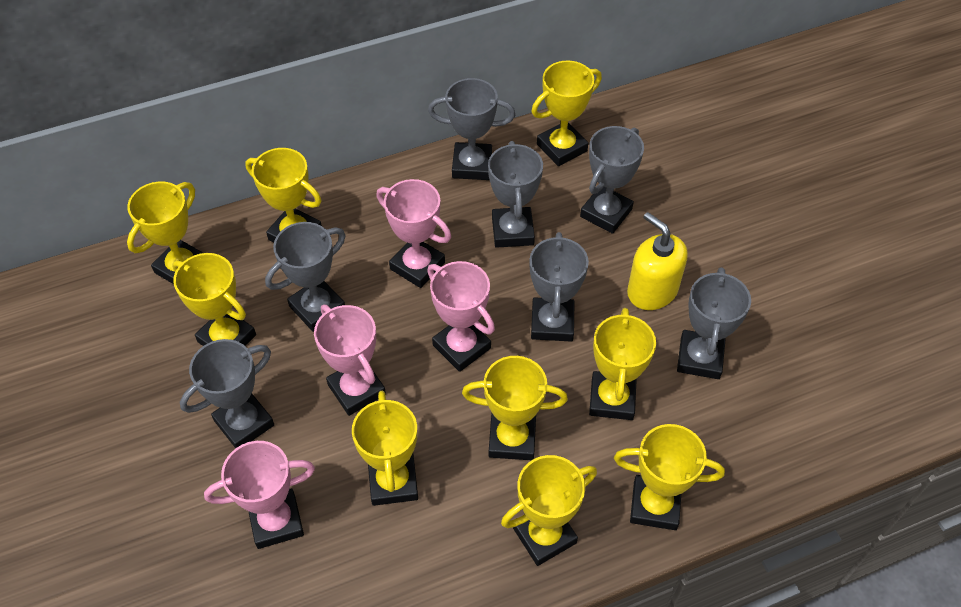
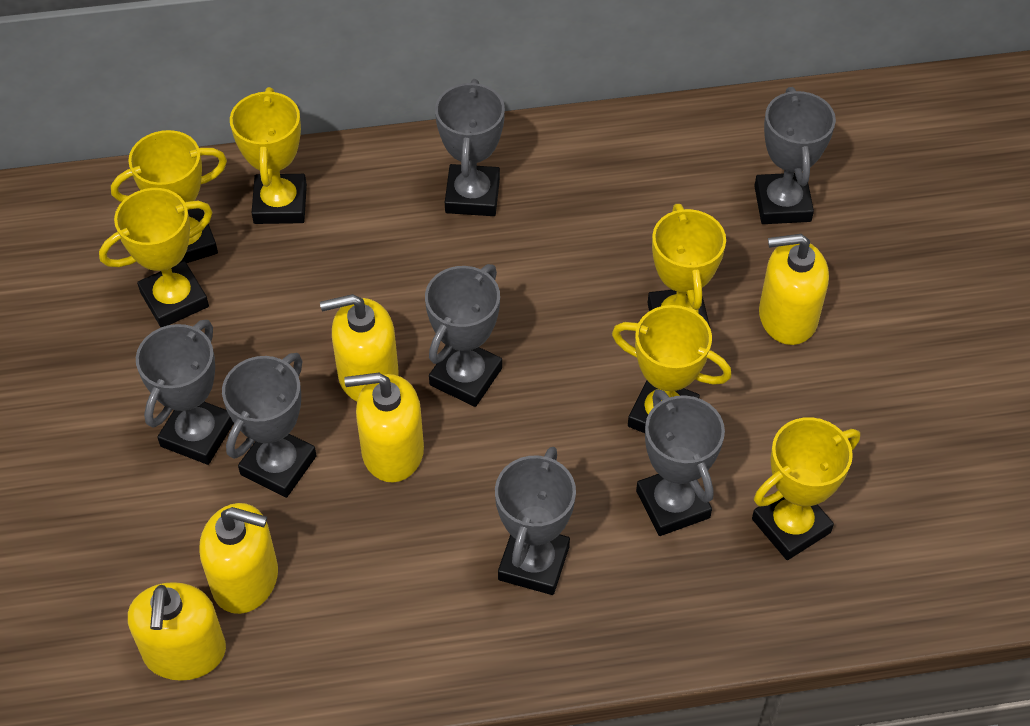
pink trophy: 4 -> 0
yellow soap dispenser: 1 -> 5
yellow trophy: 9 -> 6

